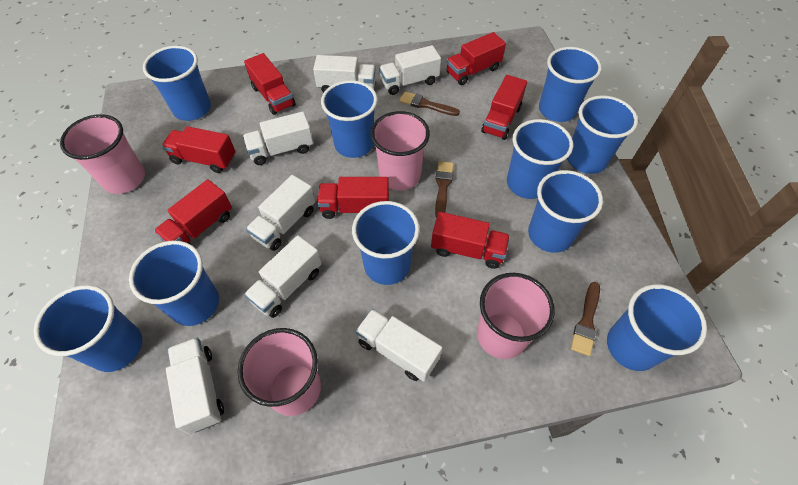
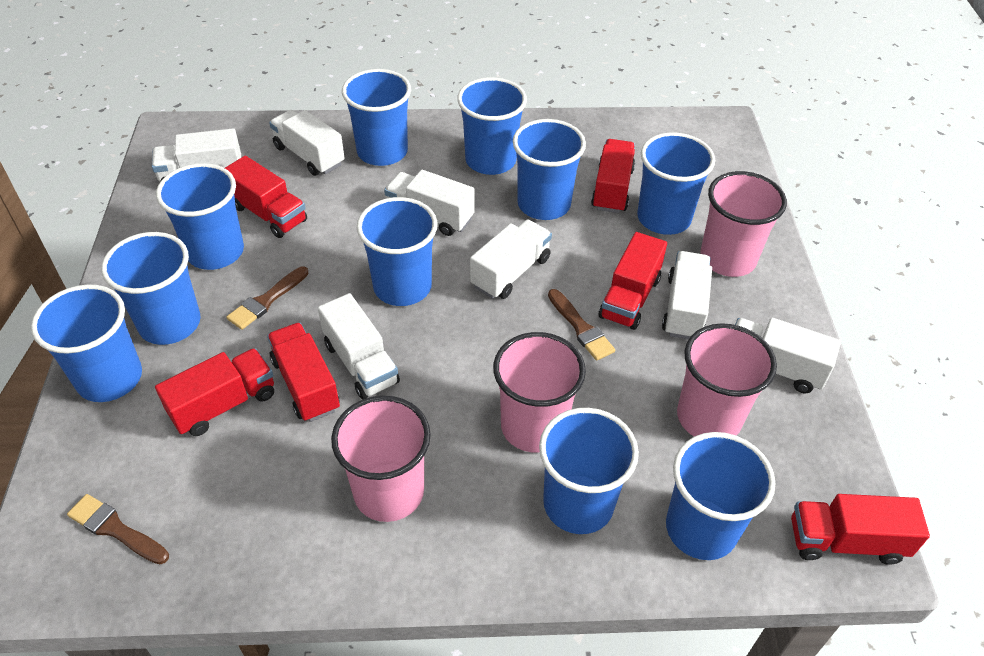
red truck: 7 -> 6

